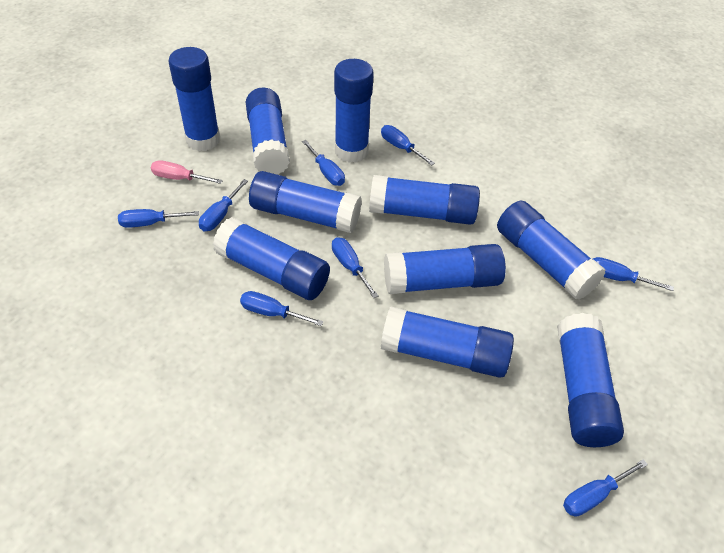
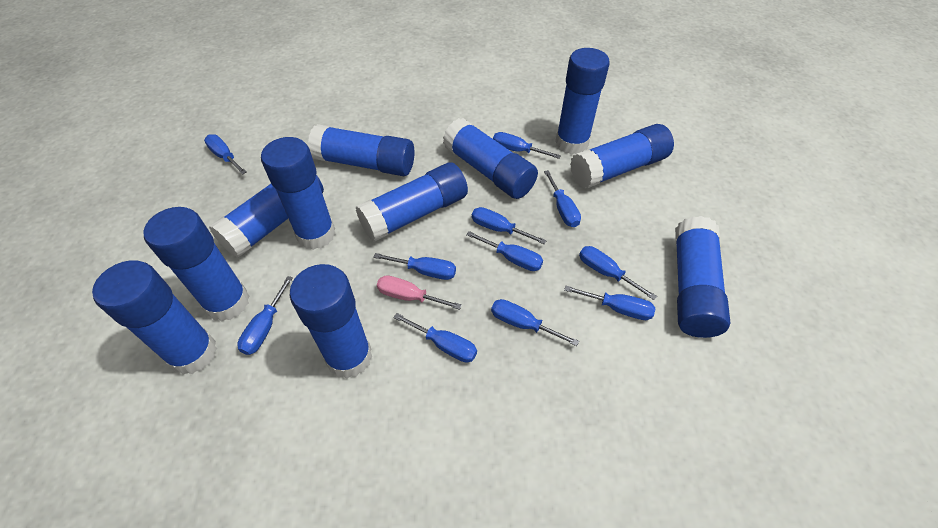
blue glue stick: 10 -> 11
blue screwdriver: 8 -> 11

